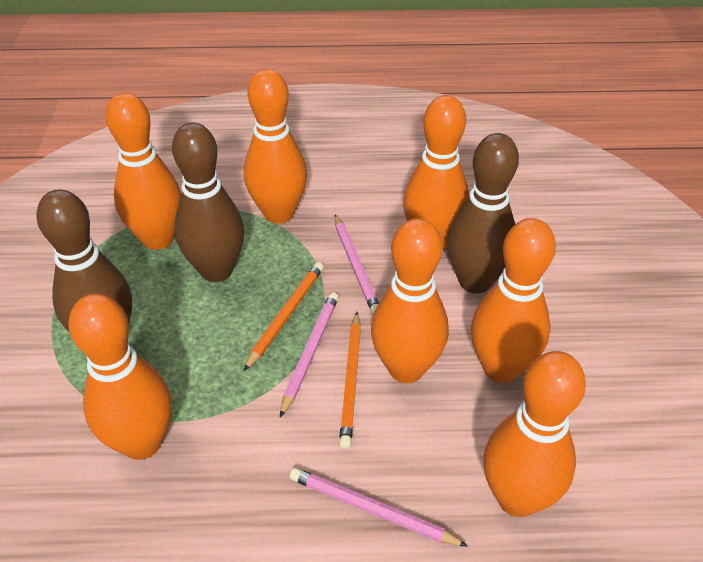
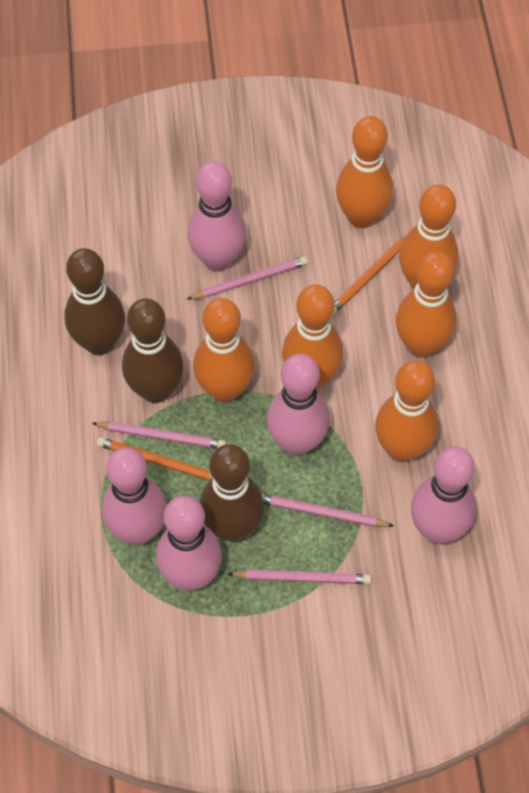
orange bowling pin: 7 -> 6
pink bowling pin: 0 -> 5
pink pencil: 3 -> 4

